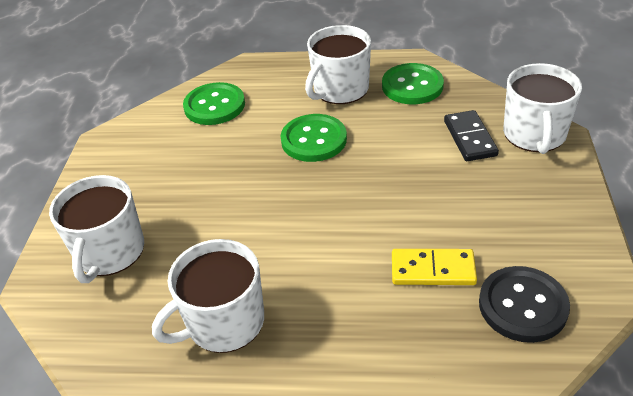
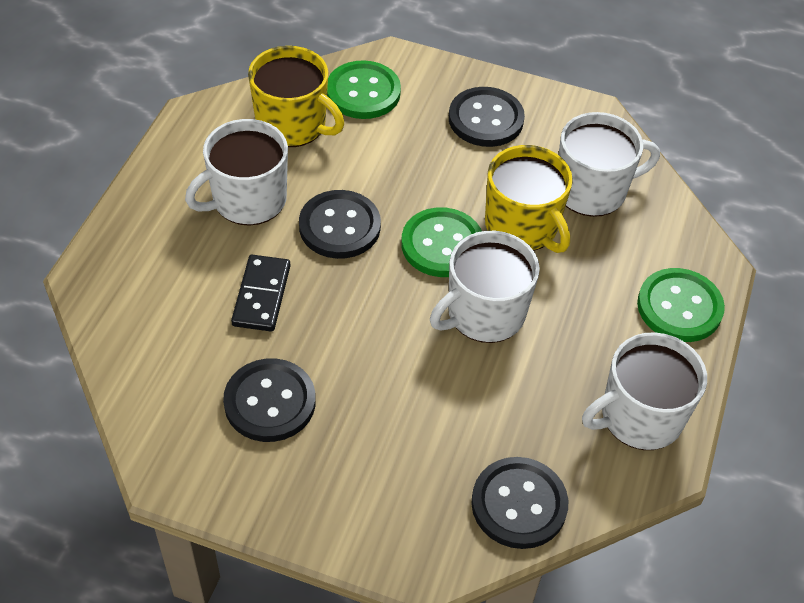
black button: 1 -> 4
yellow domino: 1 -> 0
yellow mug: 0 -> 2

